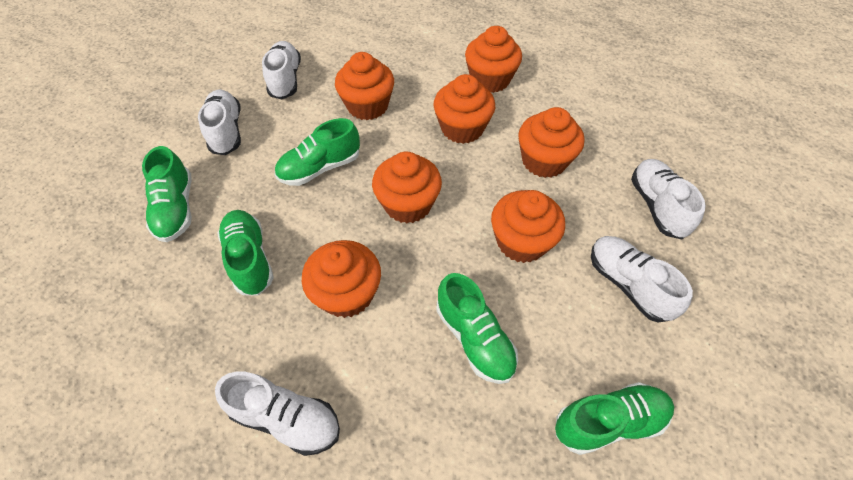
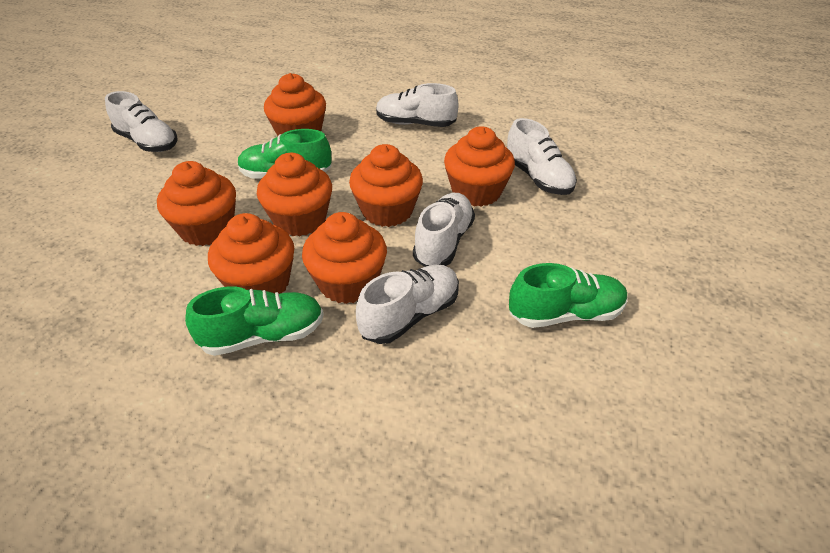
green shoe: 5 -> 3

